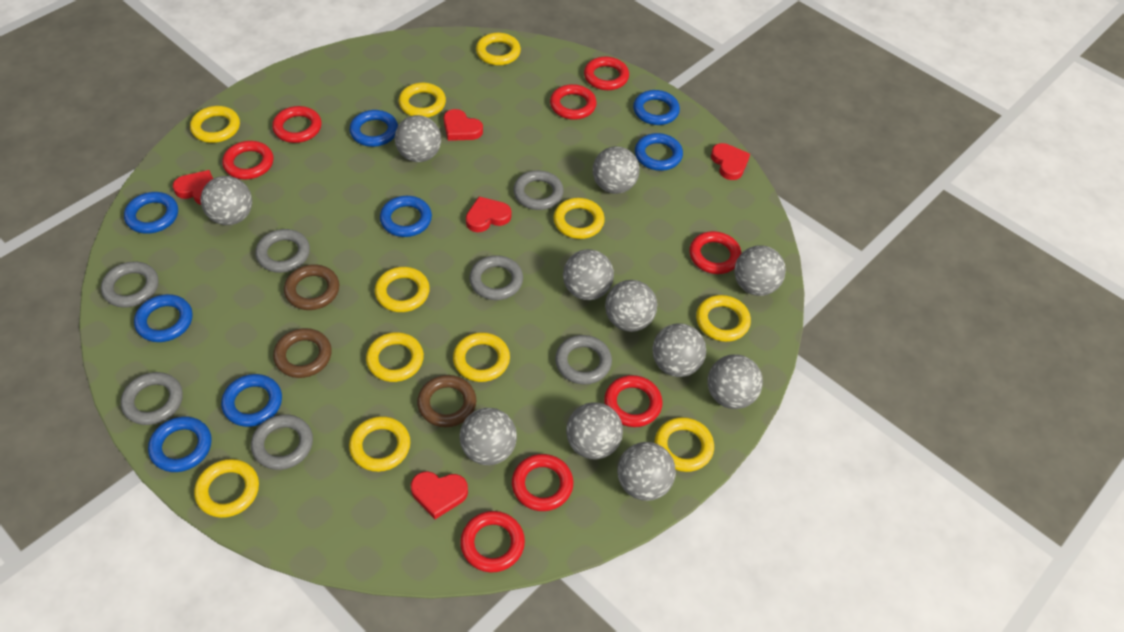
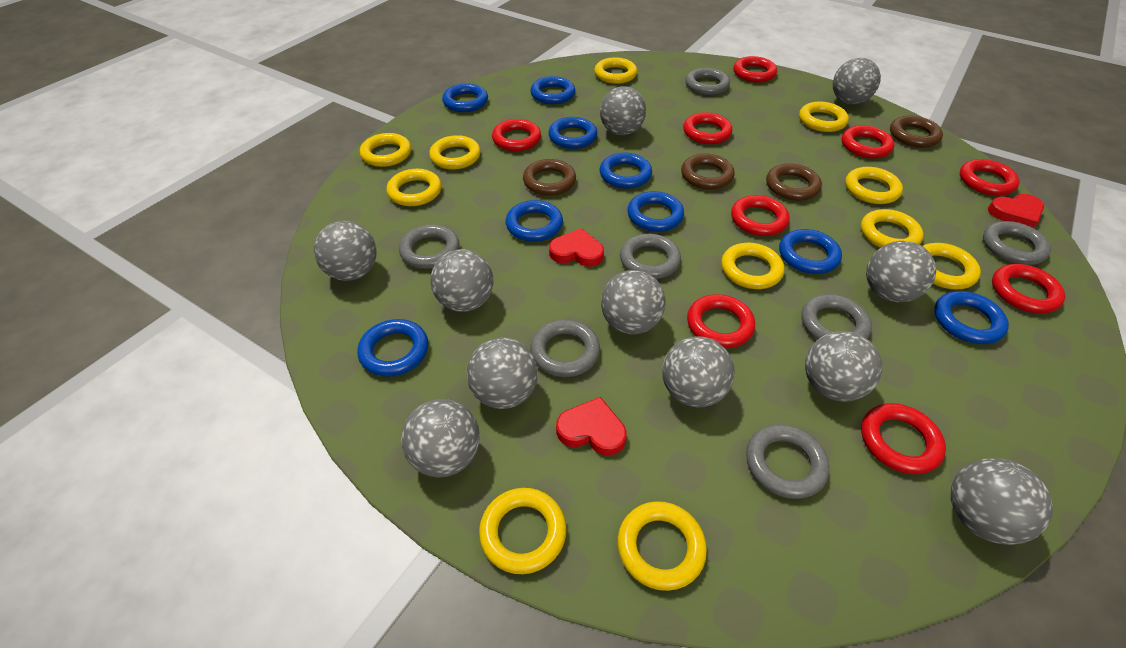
blue ring: 8 -> 9
brown ring: 3 -> 4
red heart: 5 -> 3
red ring: 8 -> 9

